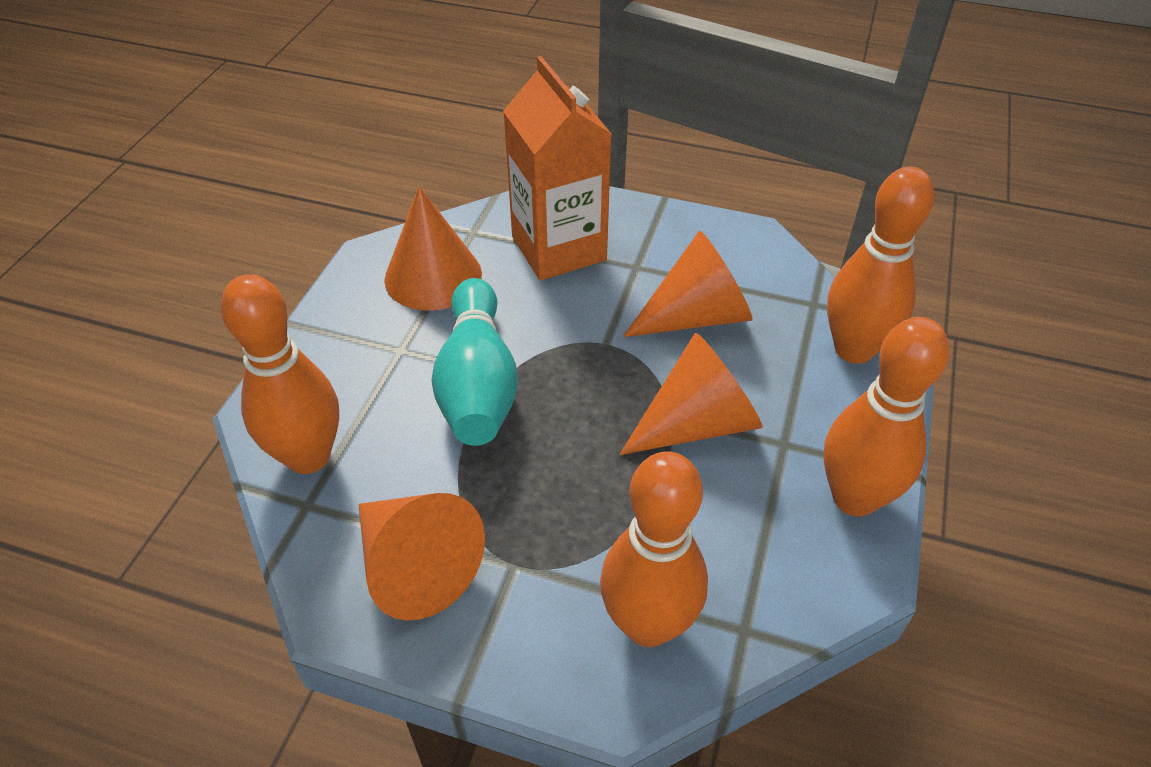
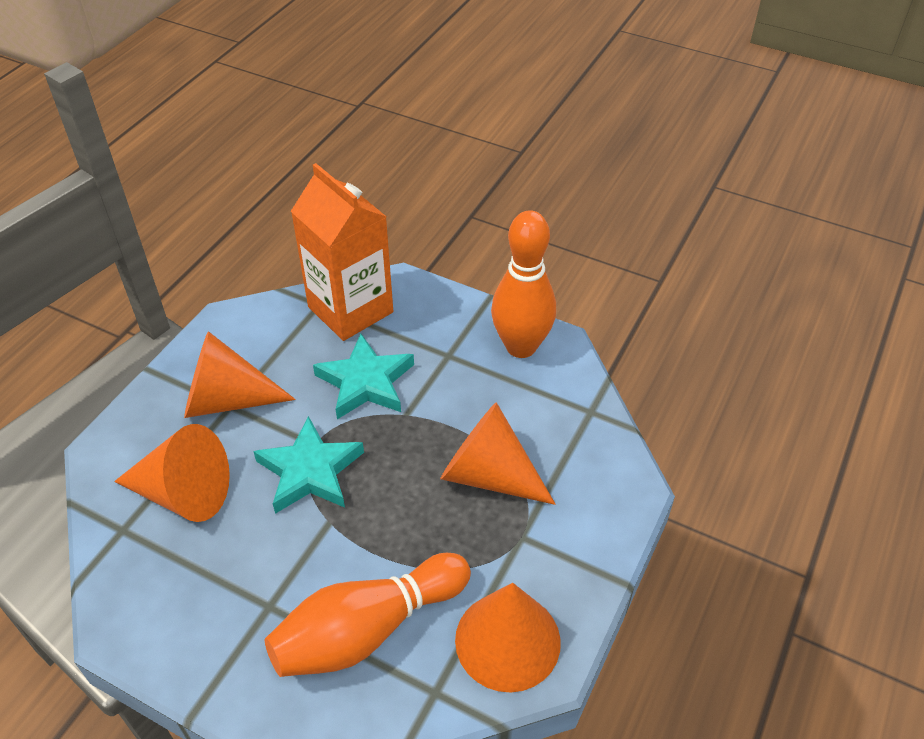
orange bowling pin: 4 -> 2
turquoise bowling pin: 1 -> 0
turquoise star: 0 -> 2

